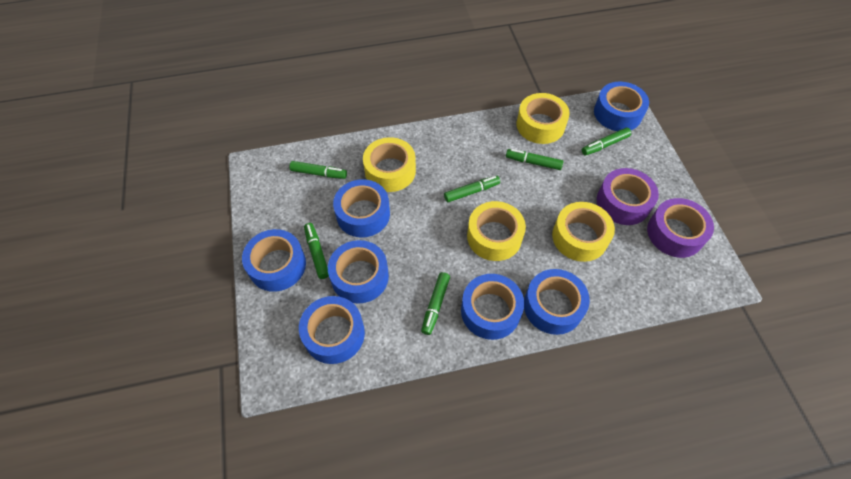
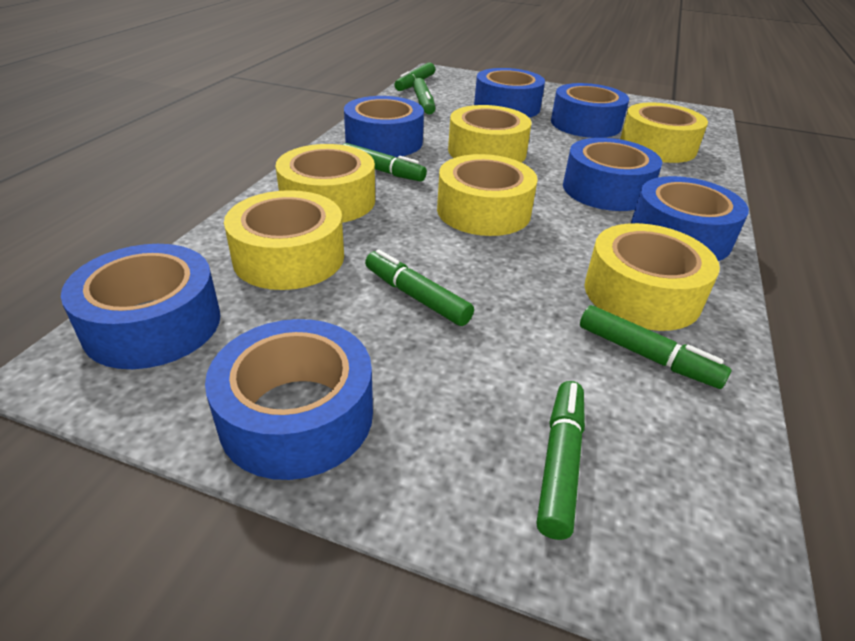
purple tape: 2 -> 0
yellow tape: 4 -> 6

